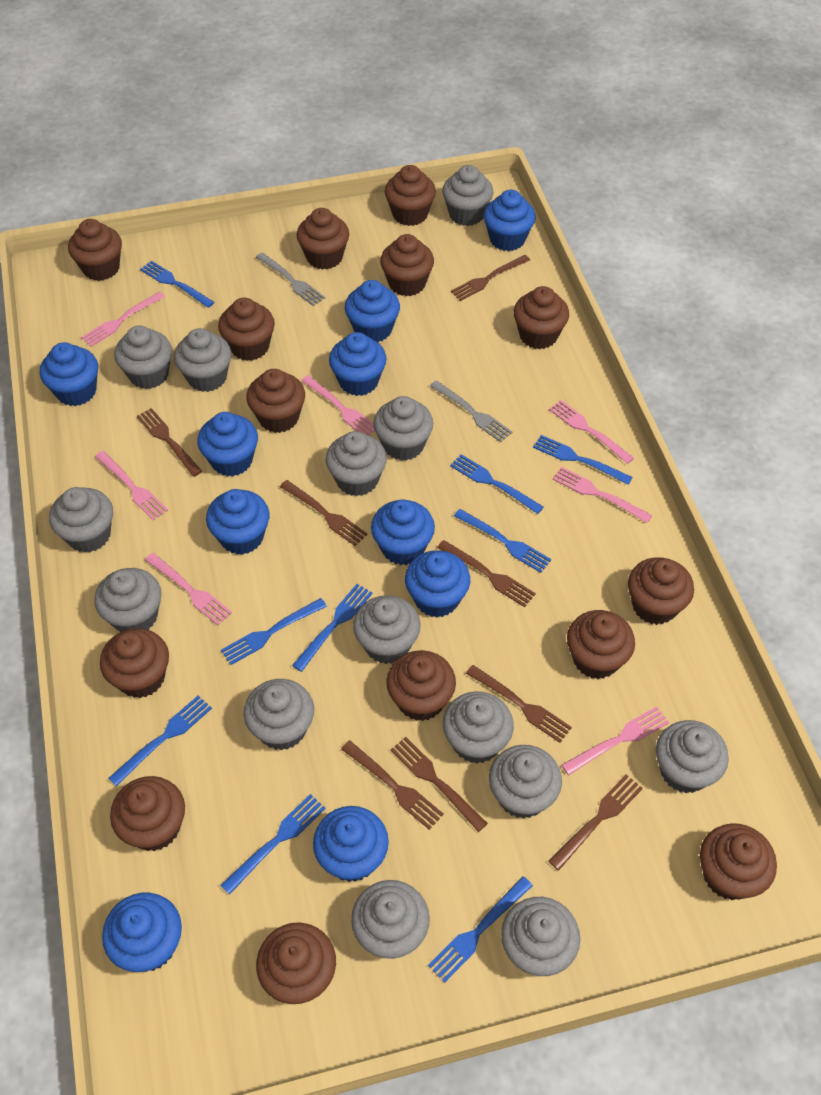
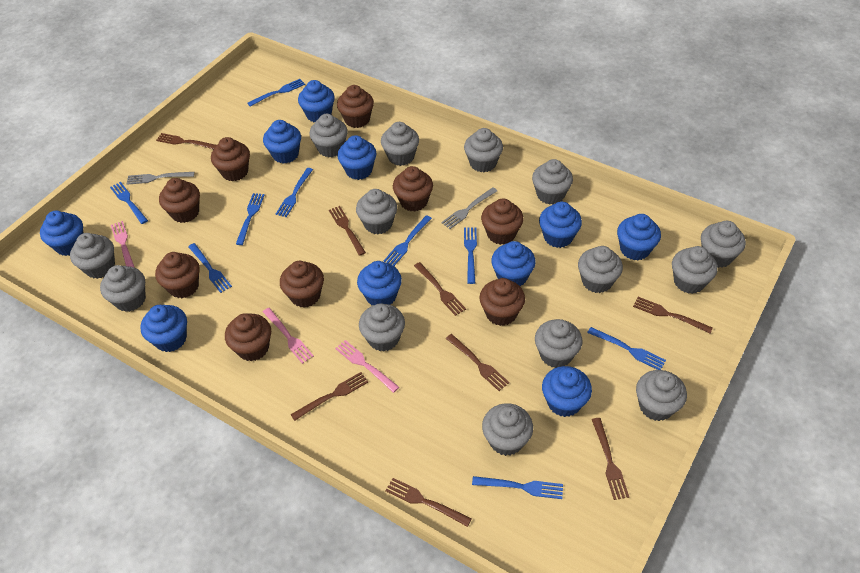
brown cupcake: 14 -> 9
pink fork: 7 -> 3

